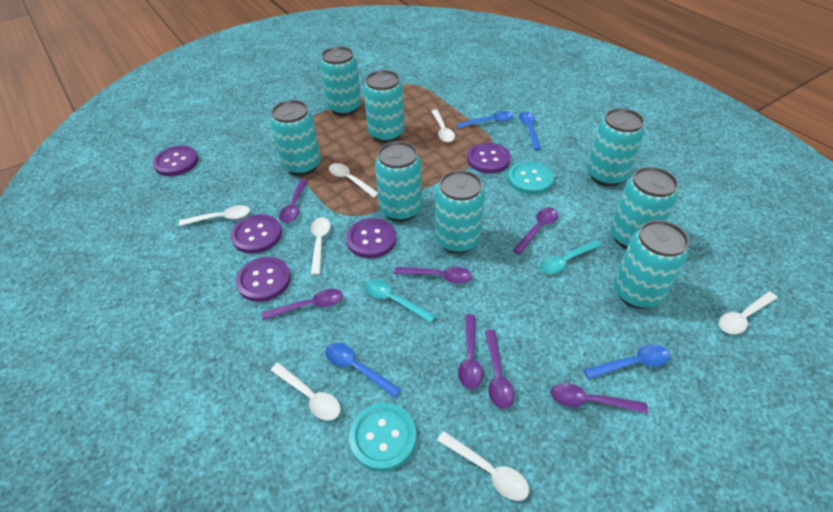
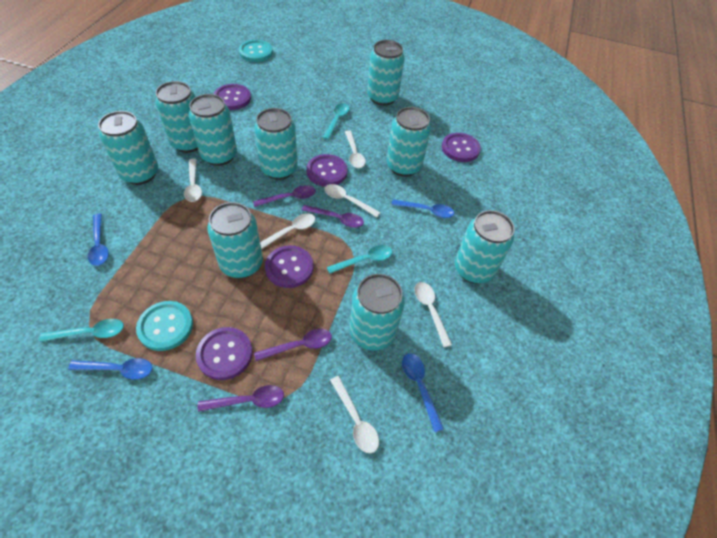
purple spoon: 7 -> 4
turquoise can: 8 -> 9
turquoise spoon: 2 -> 3
white spoon: 7 -> 6

